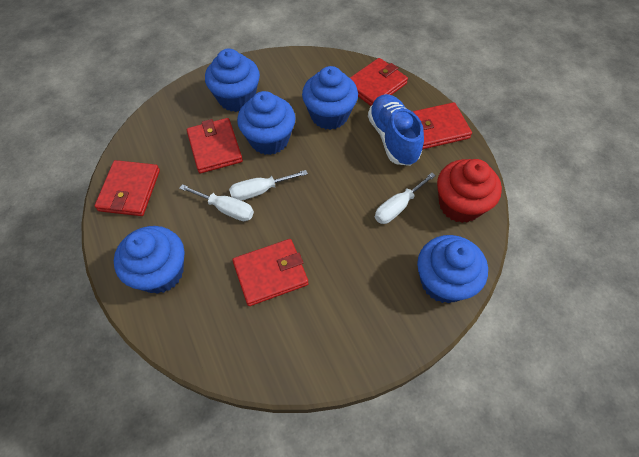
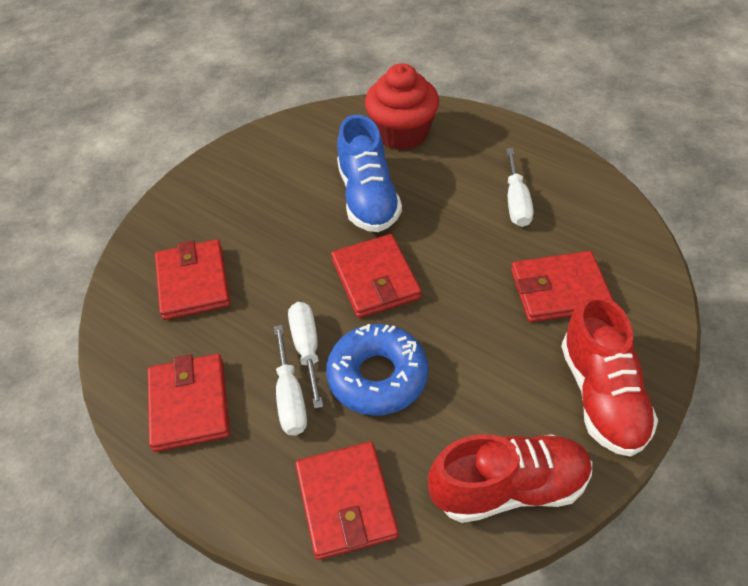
blue cupcake: 5 -> 0
blue donut: 0 -> 1
red shoe: 0 -> 2

